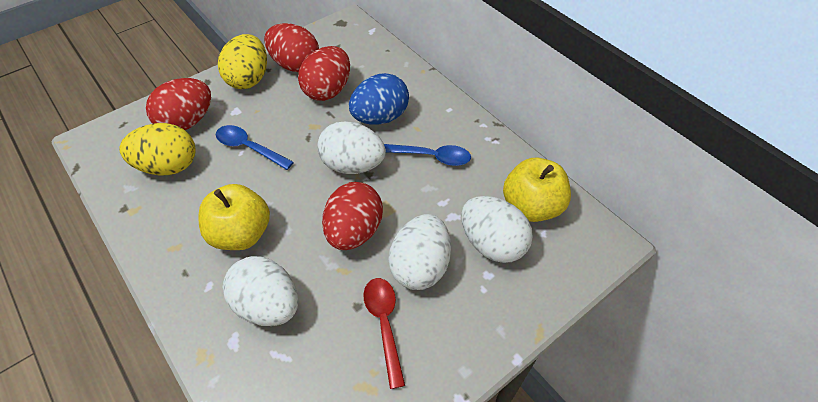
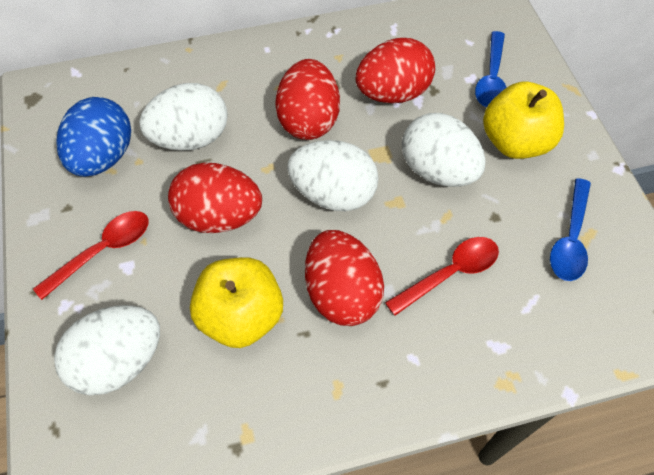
red spoon: 1 -> 2
yellow egg: 2 -> 0

